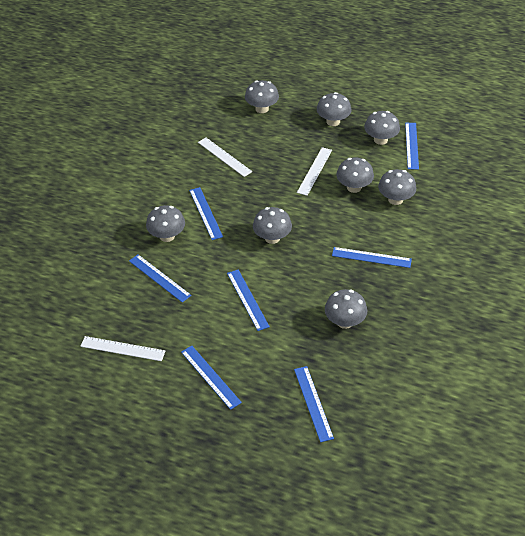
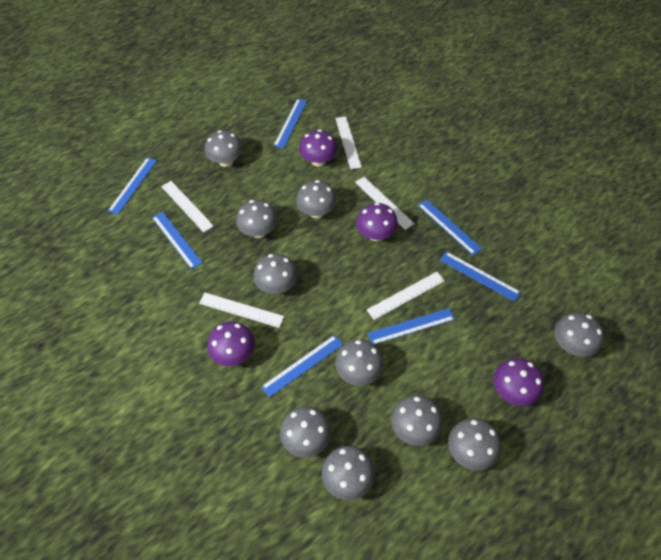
grey mushroom: 8 -> 10
purple mushroom: 0 -> 4
white ruler: 3 -> 5

